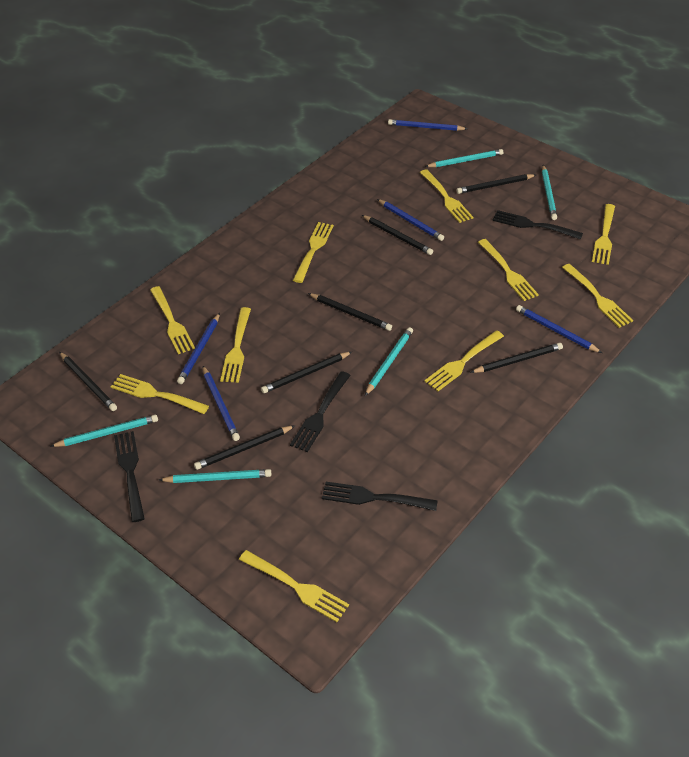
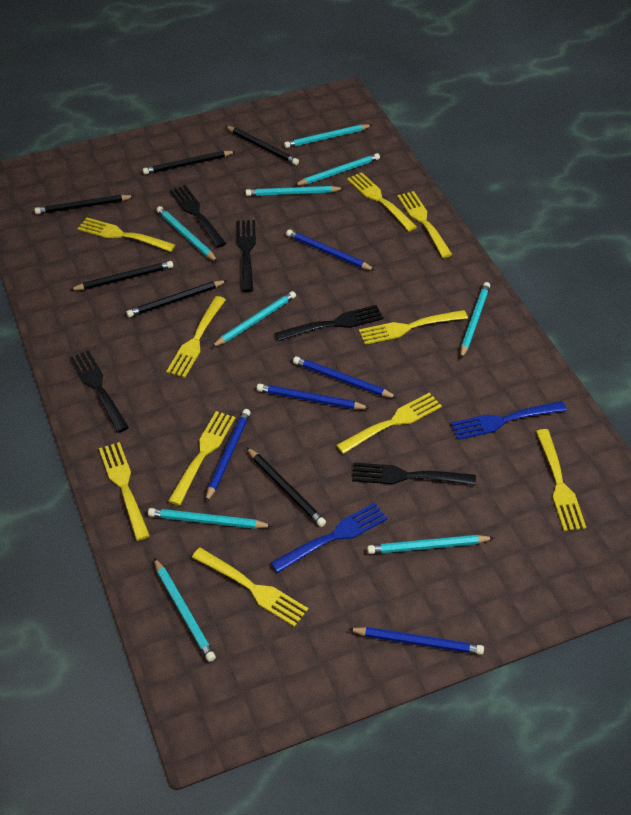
black fork: 4 -> 5
black pencil: 7 -> 6
blue fork: 0 -> 2
turquoise pencil: 5 -> 9

